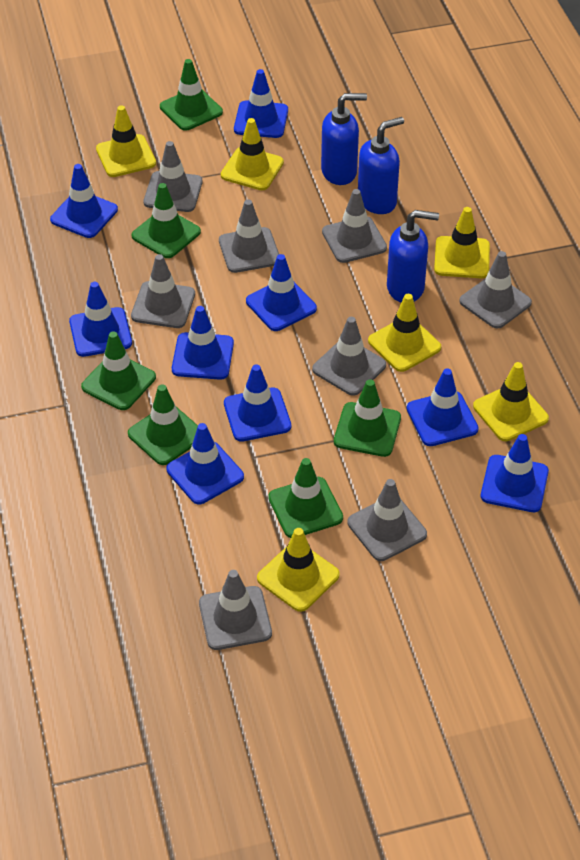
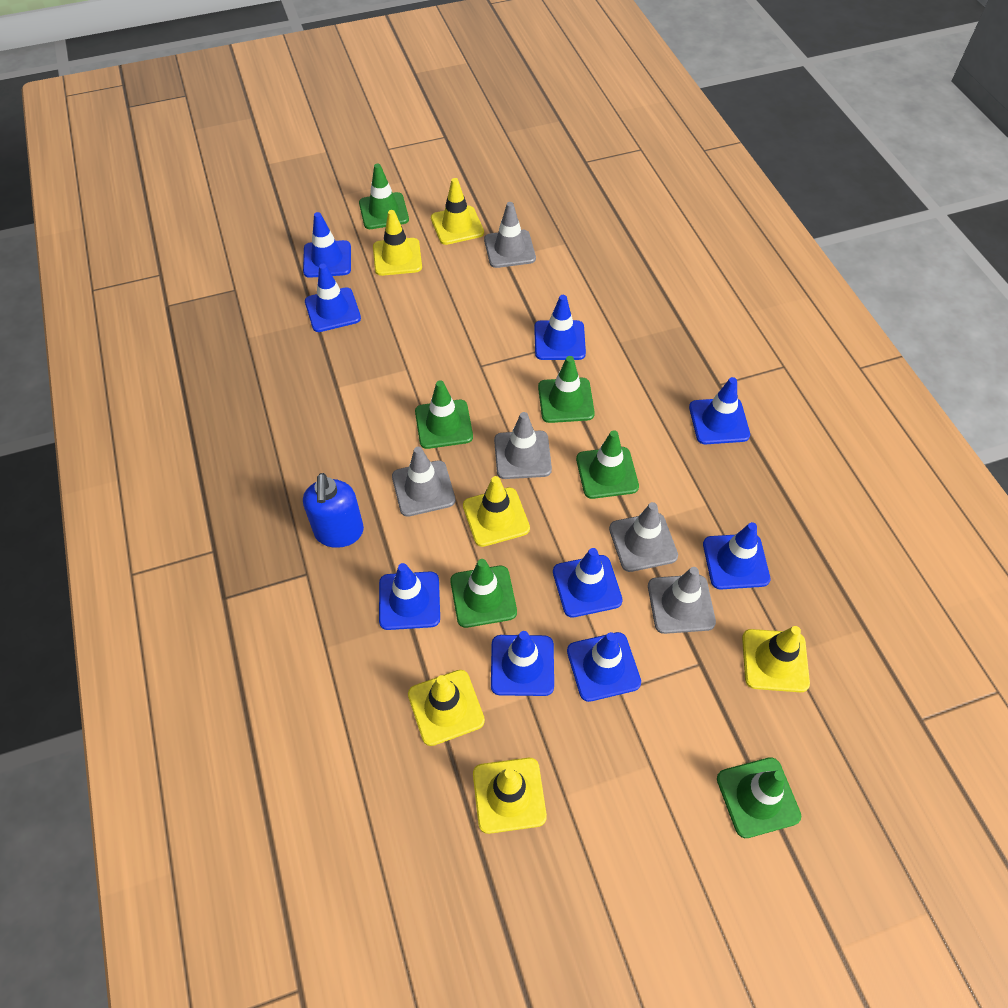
blue soap dispenser: 3 -> 1
grey traffic cone: 8 -> 5

